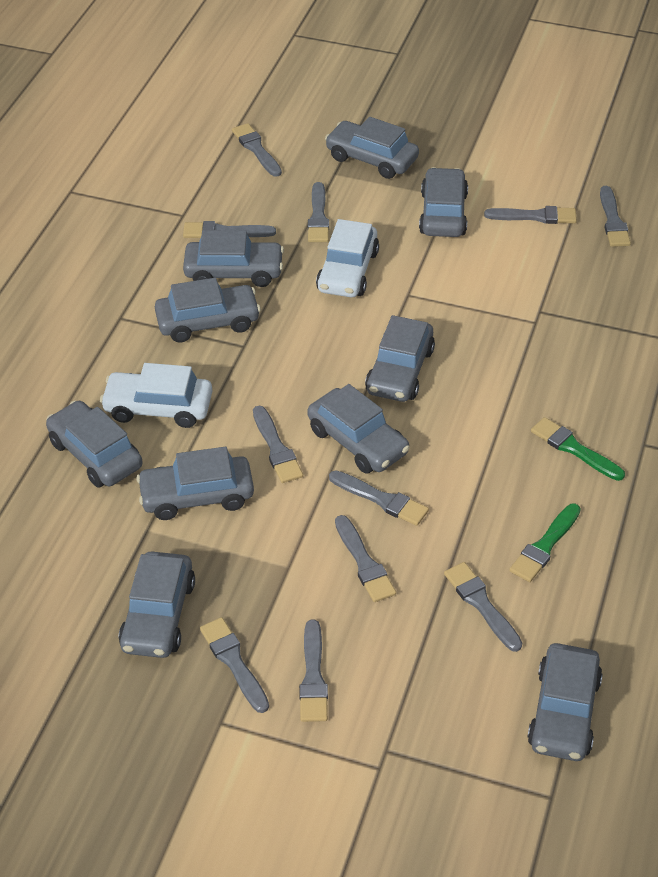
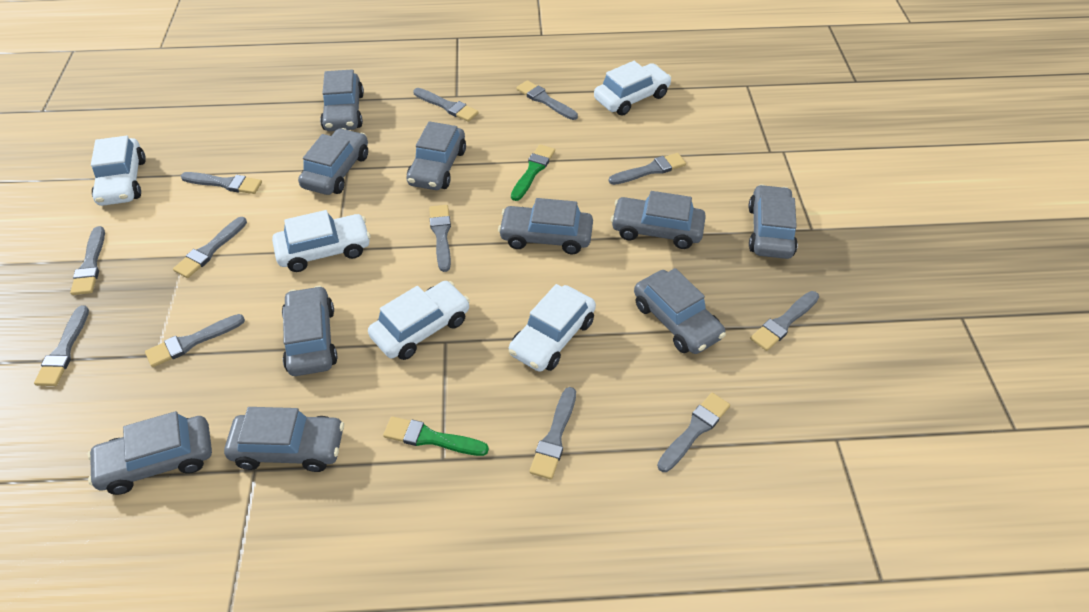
grey brush: 11 -> 12
white car: 2 -> 5

